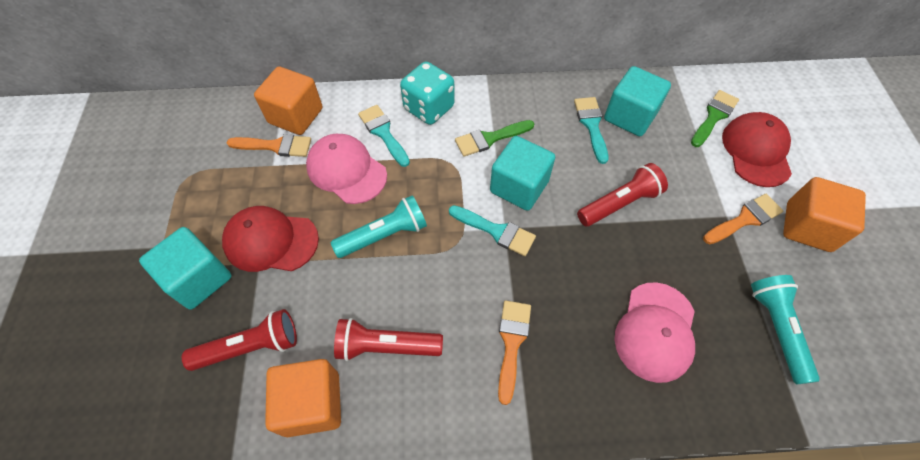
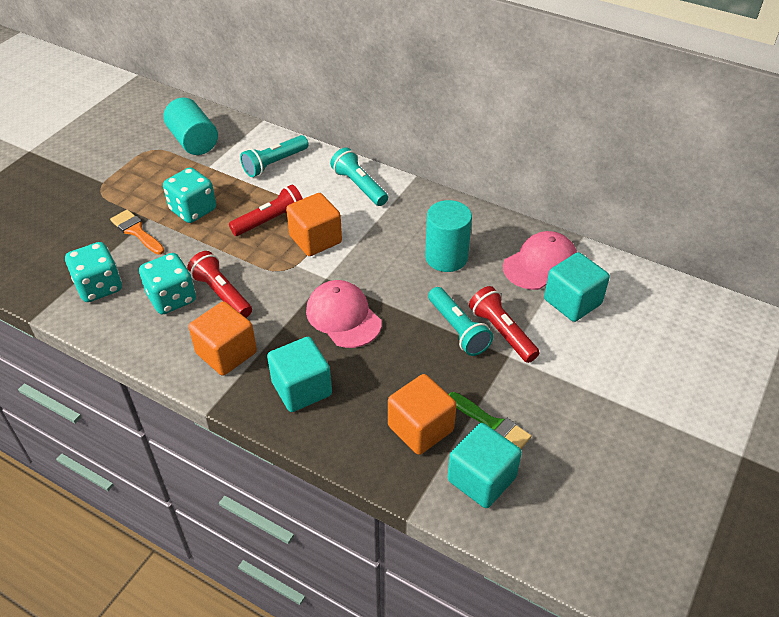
green brush: 2 -> 1
orange brush: 3 -> 1
red cap: 2 -> 0
turquoise brush: 3 -> 0
turquoise cylinder: 0 -> 2
turquoise dice: 1 -> 3
turquoise flashlight: 2 -> 3

